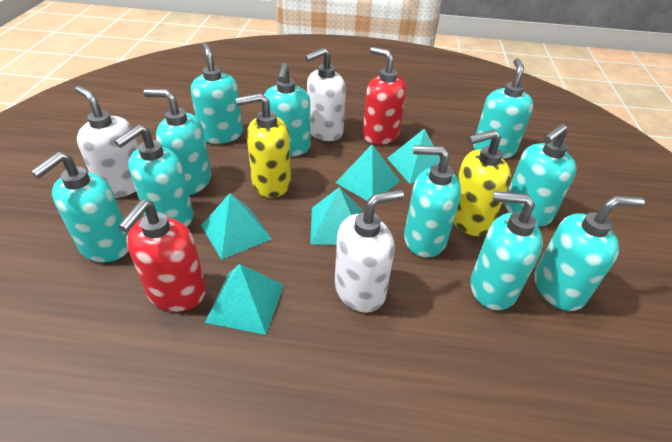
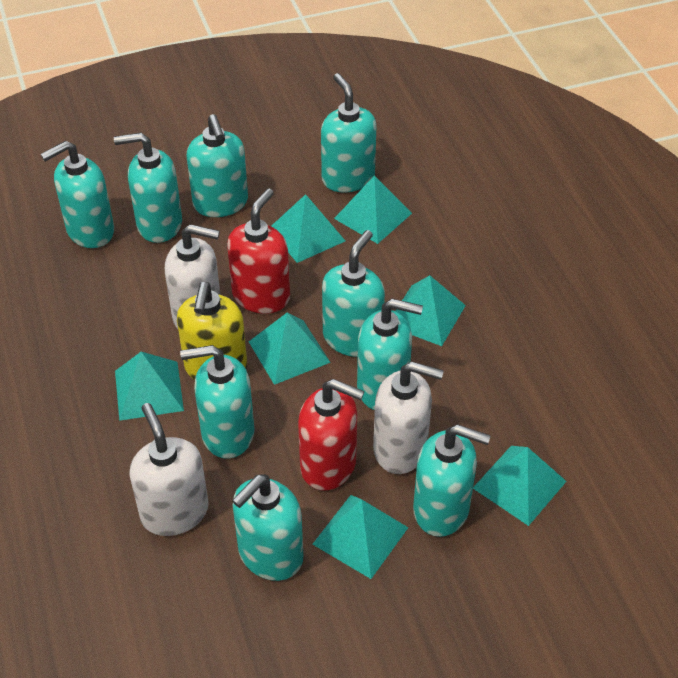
turquoise pyramid: 5 -> 7
turquoise soap dispenser: 10 -> 9
yellow soap dispenser: 2 -> 1

